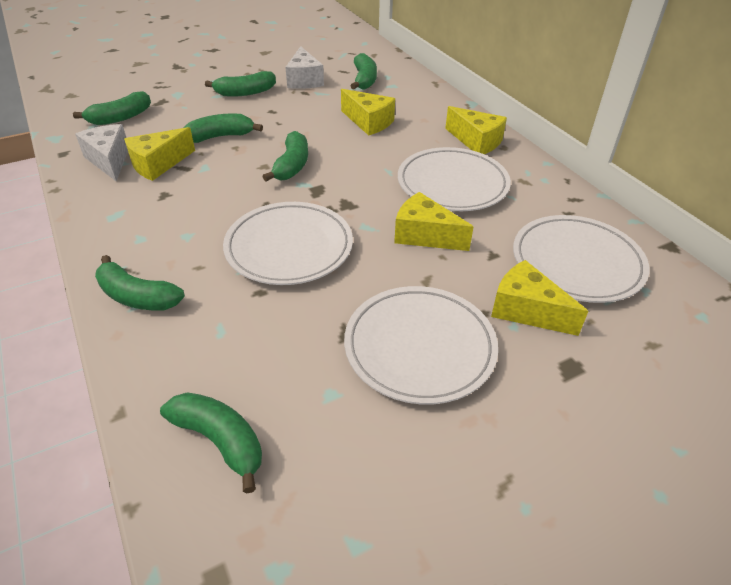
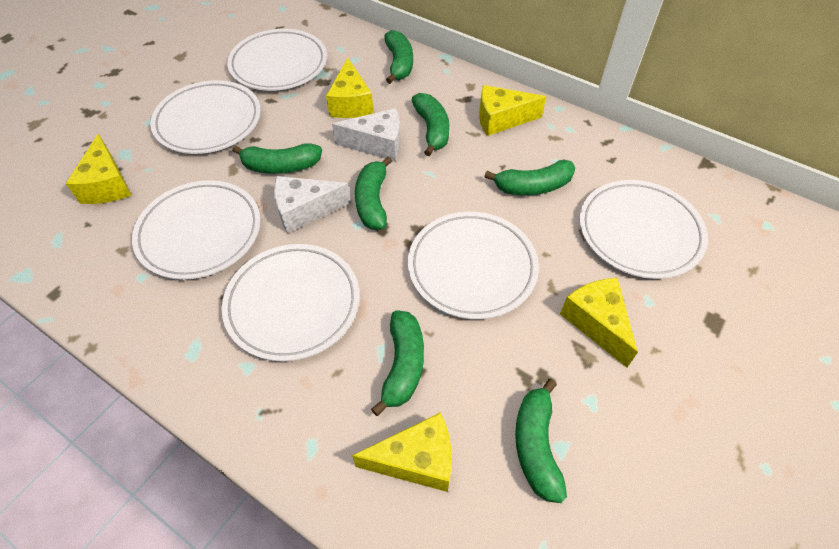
white plate: 4 -> 6

